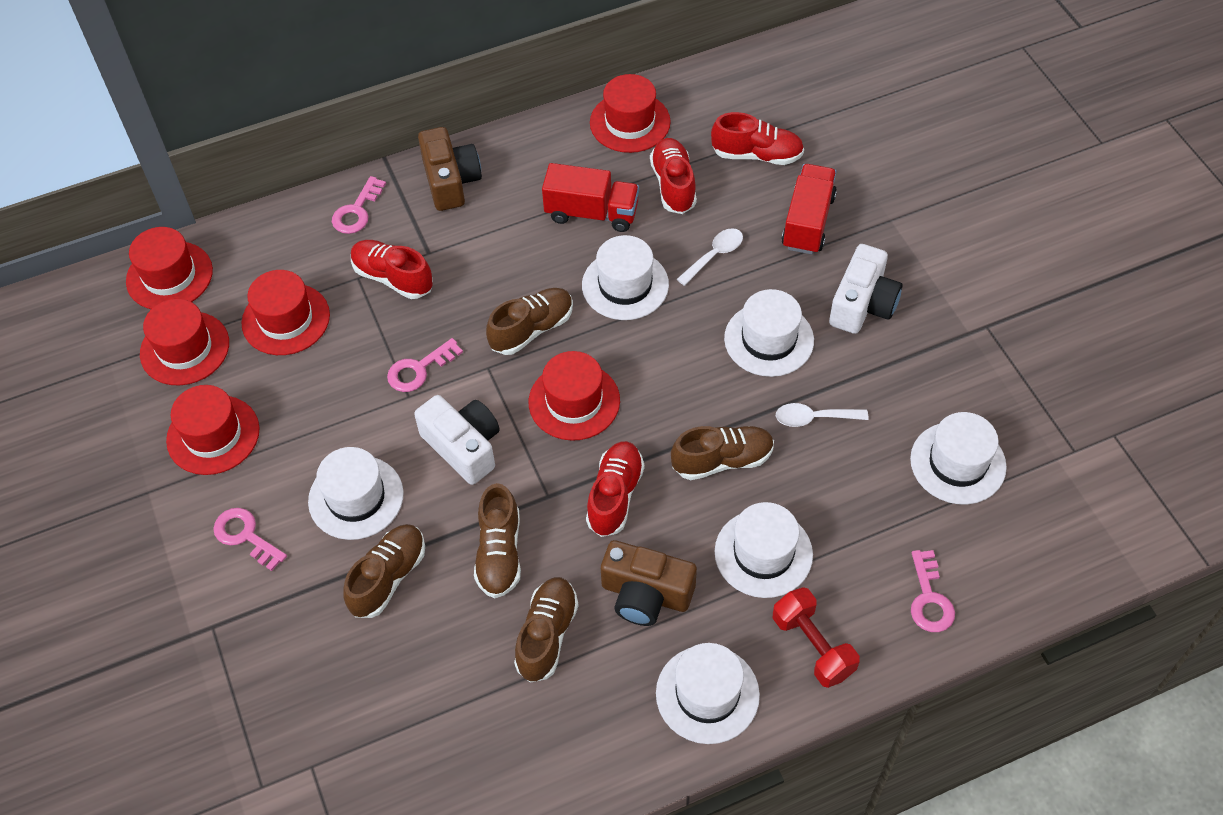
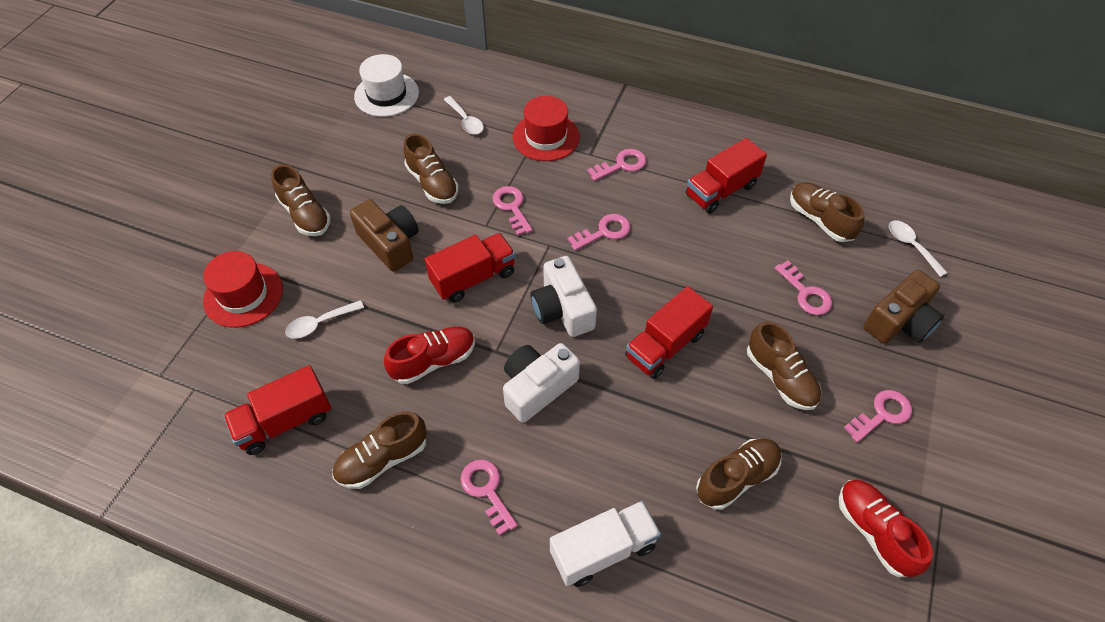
brown shoe: 5 -> 6
pink key: 4 -> 6
red dumbbell: 1 -> 0
red hat: 6 -> 2
red shoe: 4 -> 2
red truck: 2 -> 4
white hat: 6 -> 1
white spoon: 2 -> 3
white truck: 0 -> 1

